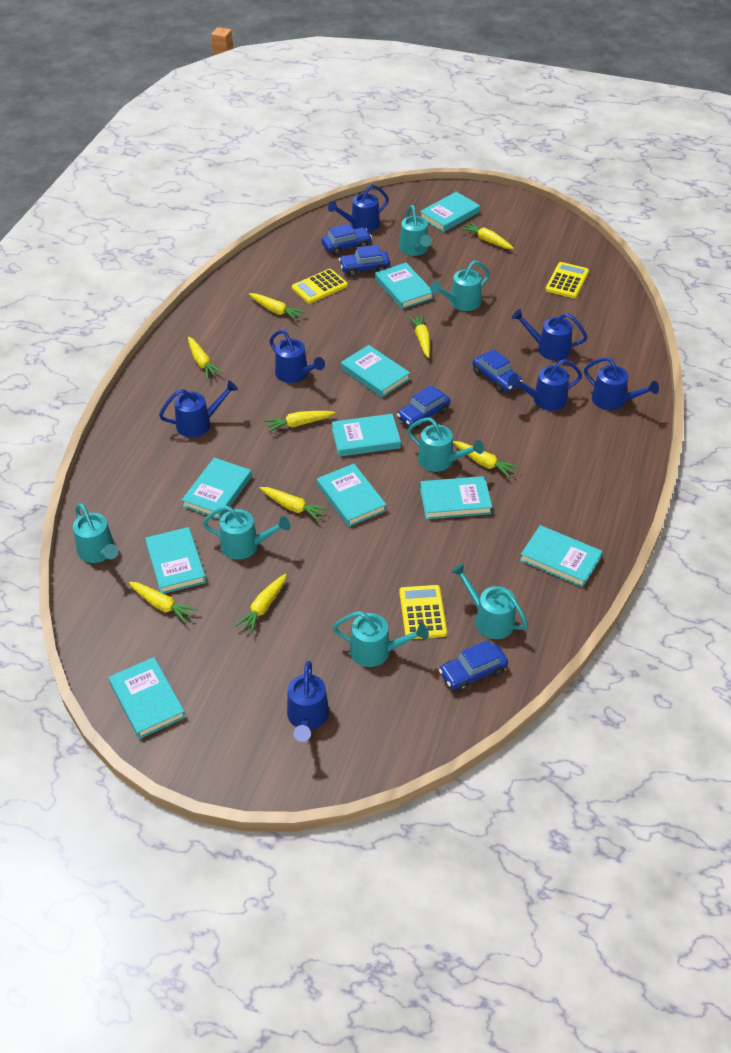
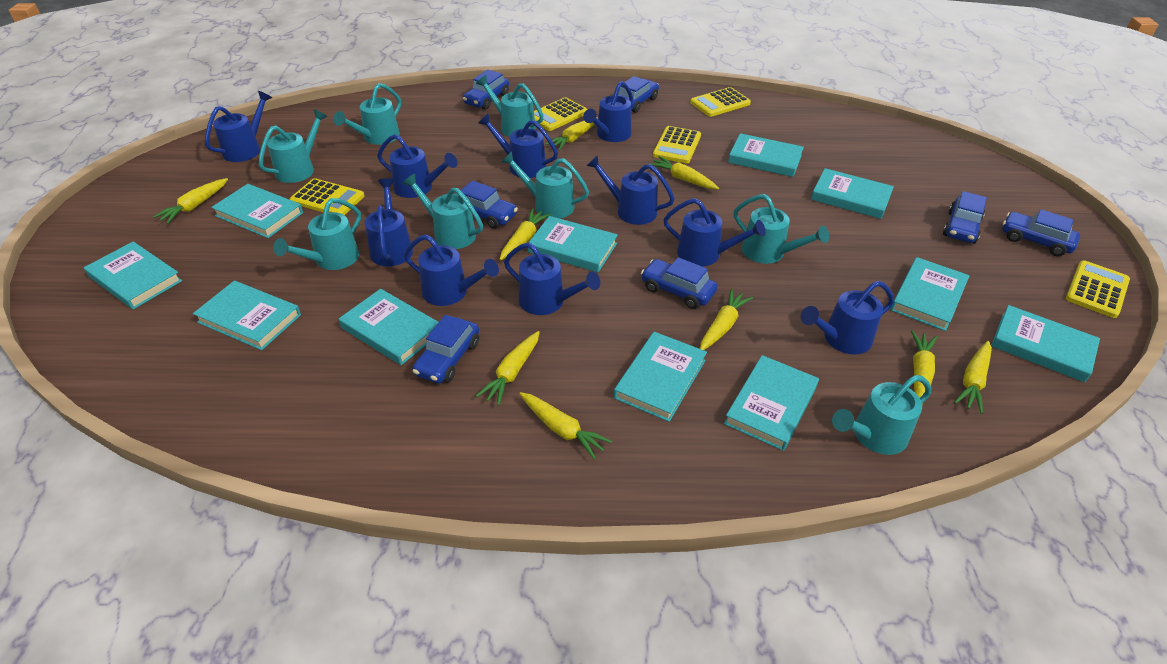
blue car: 5 -> 7
blue watering can: 7 -> 10
turquoise book: 10 -> 11
turquoise watering can: 7 -> 8
yellow calculator: 3 -> 5

